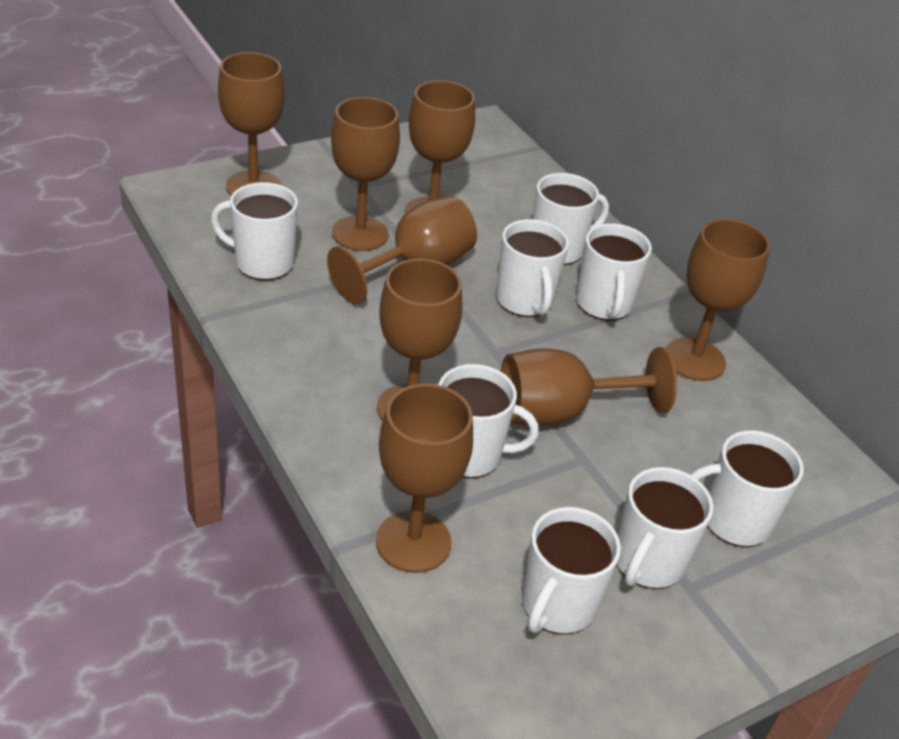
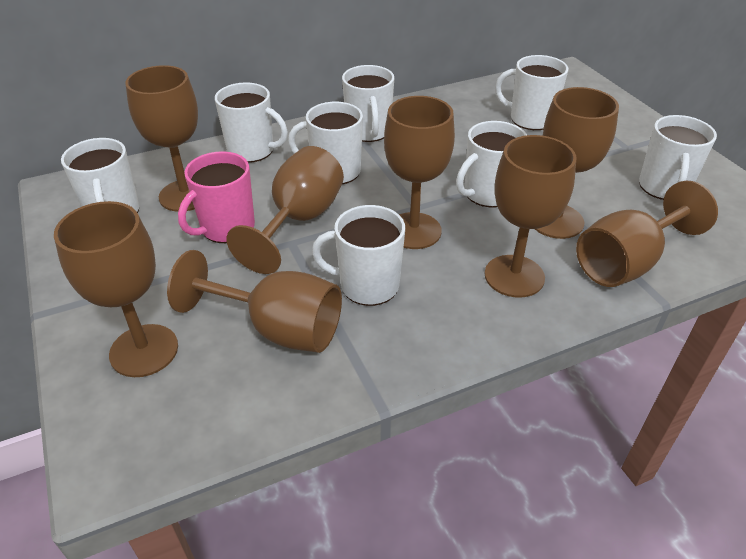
pink mug: 0 -> 1

